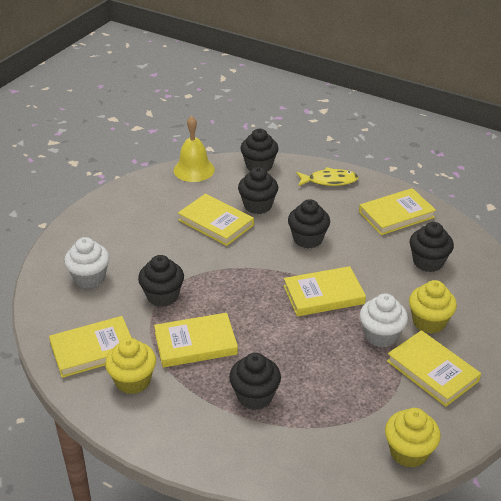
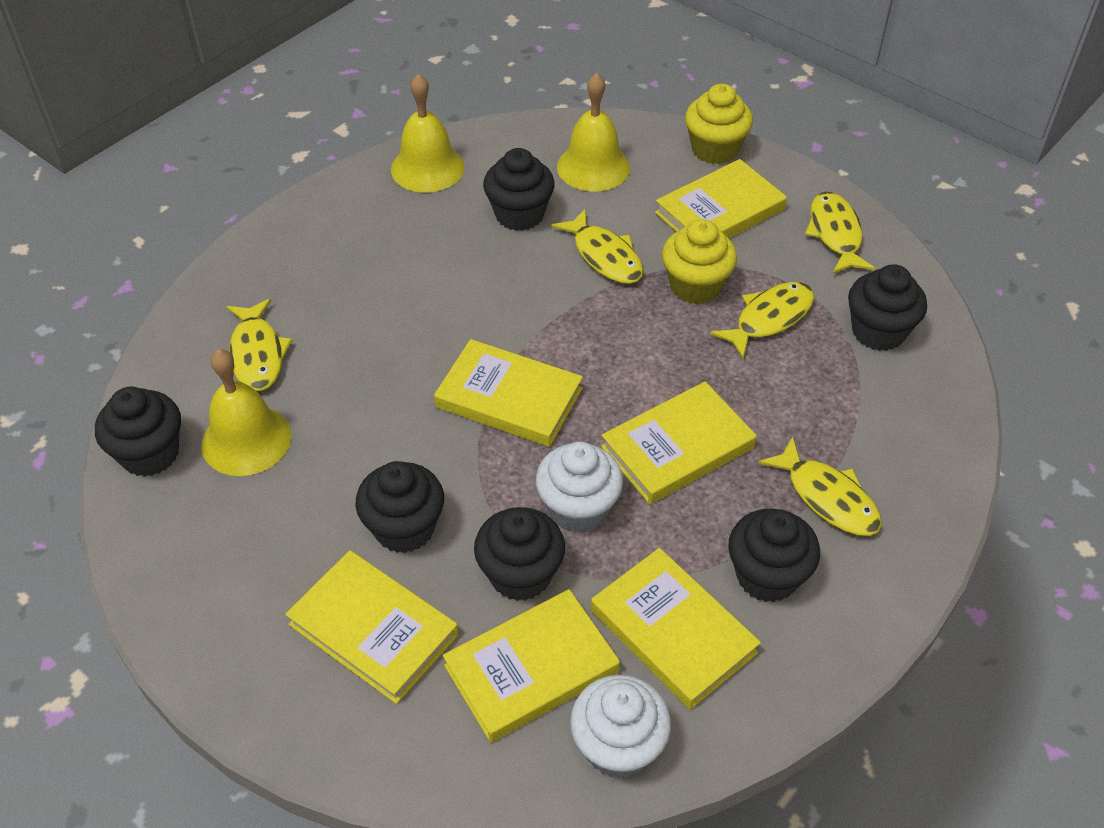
yellow bell: 1 -> 3
yellow cupcake: 3 -> 2
yellow fish: 1 -> 5

